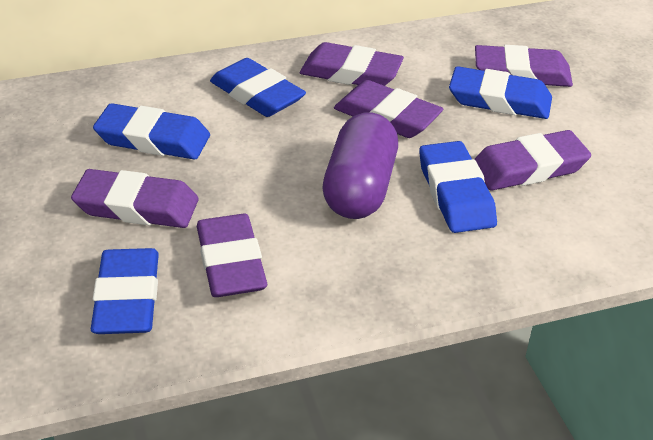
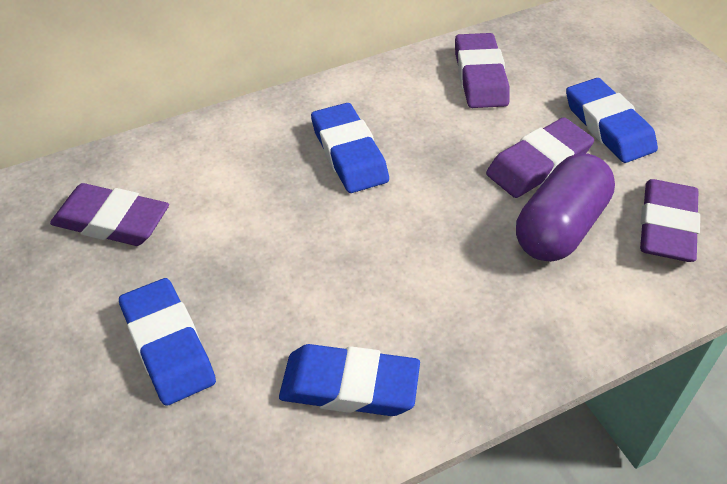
blue eraser: 5 -> 4
purple eraser: 6 -> 4

